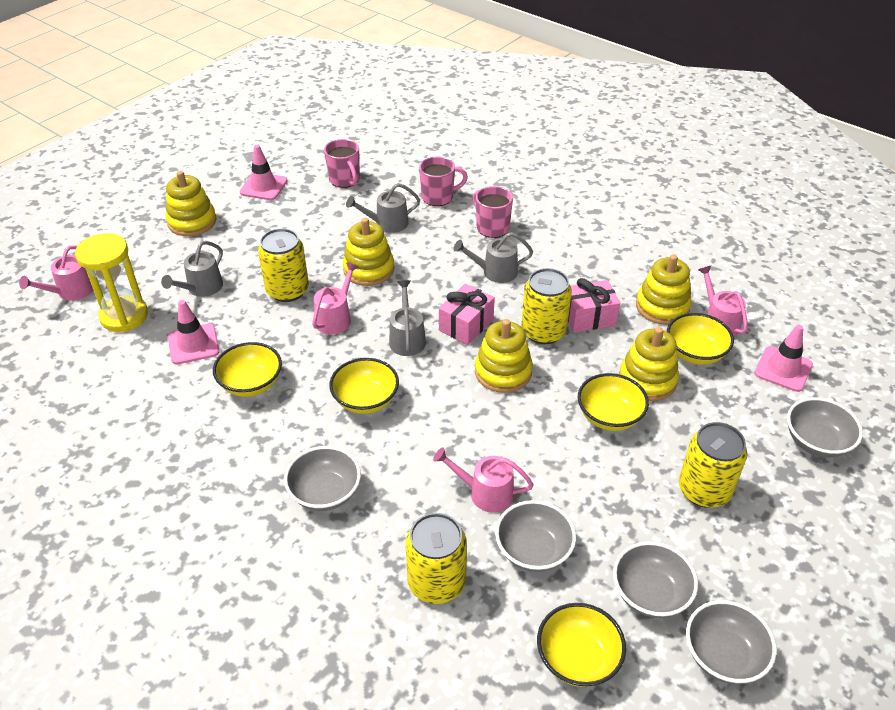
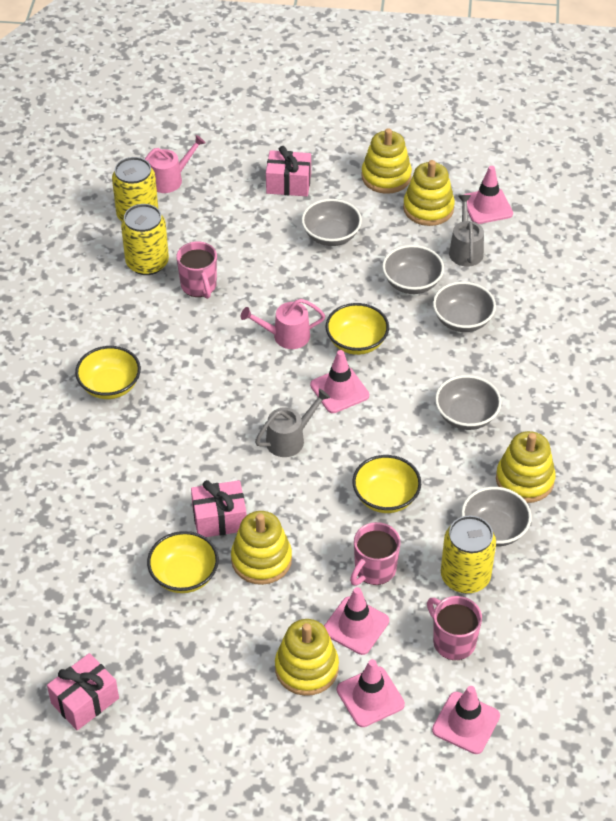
grey watering can: 4 -> 2
pink gift: 2 -> 3
pink traffic cone: 3 -> 5
pink watering can: 4 -> 2
yellow bowl: 5 -> 4
yellow can: 4 -> 3
yellow hourglass: 1 -> 0

